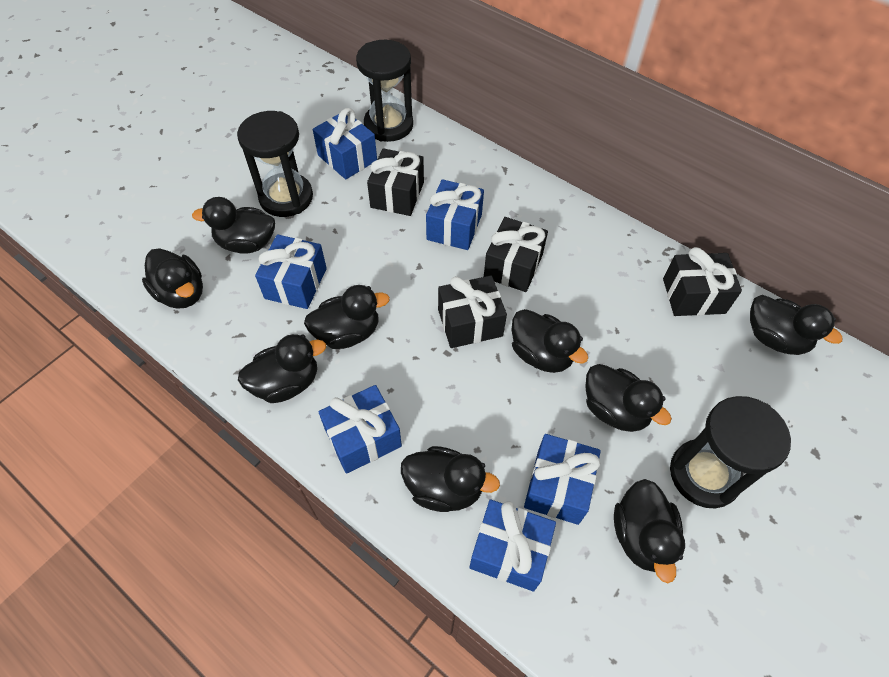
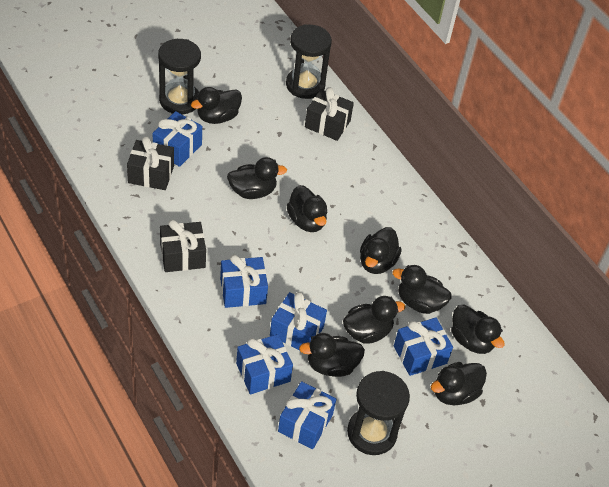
black gift: 4 -> 3

